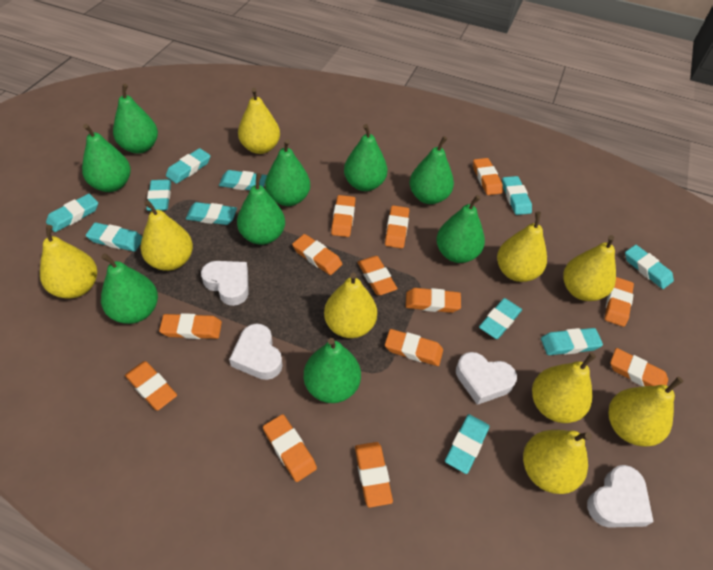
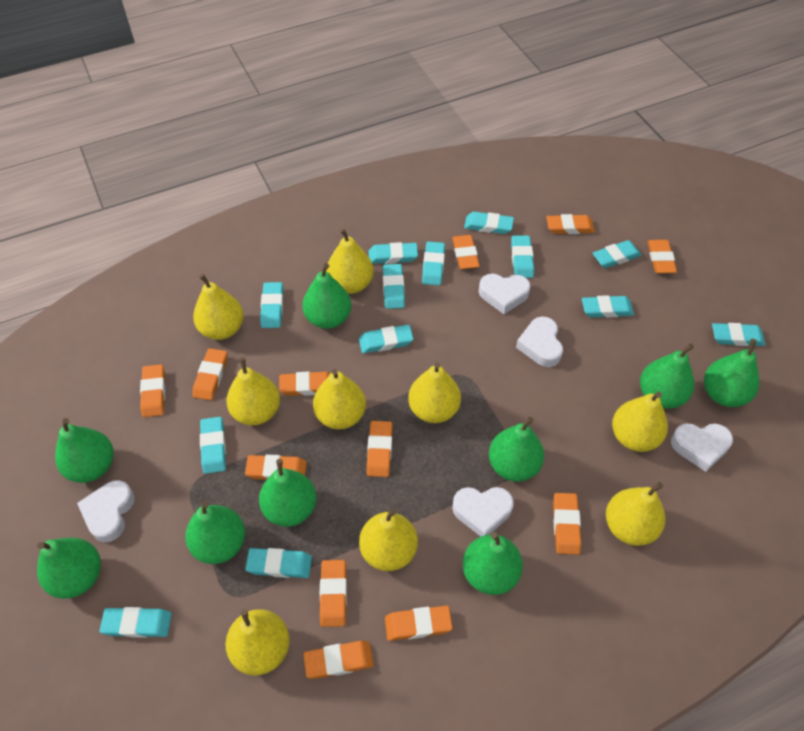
orange eraser: 13 -> 12
turquoise eraser: 11 -> 13
white heart: 4 -> 5

